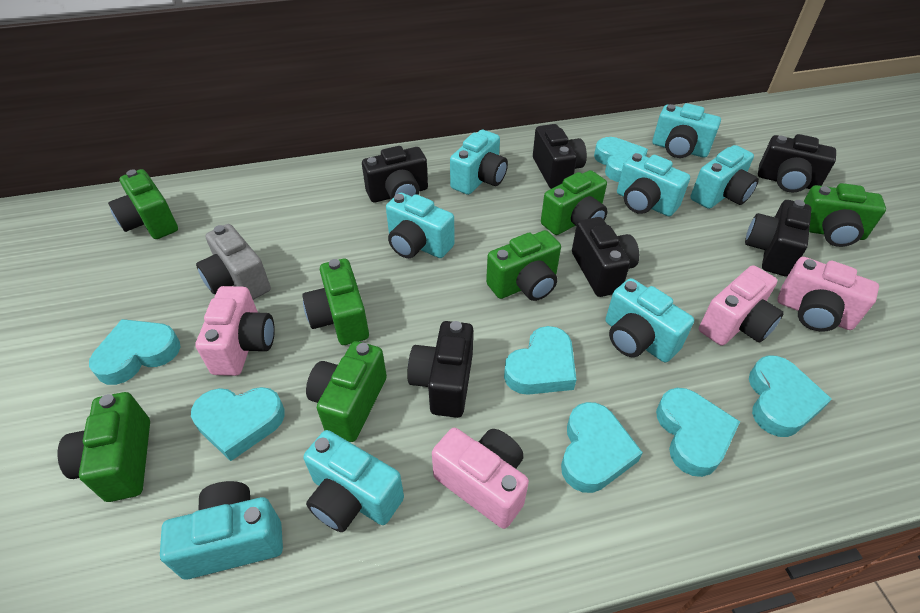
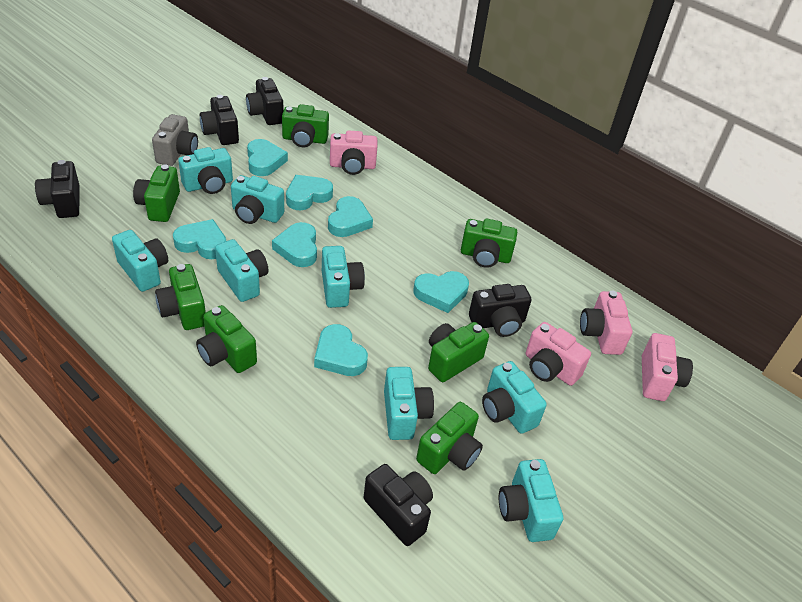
black camera: 6 -> 5

